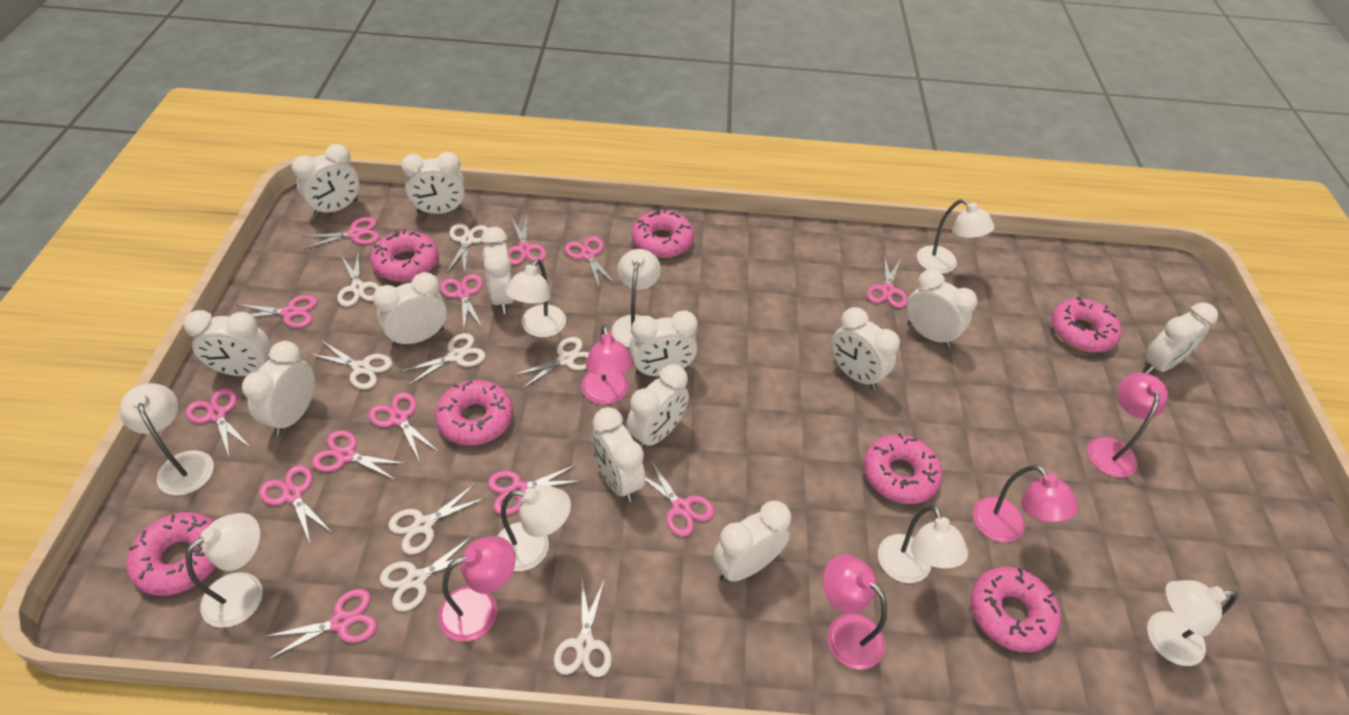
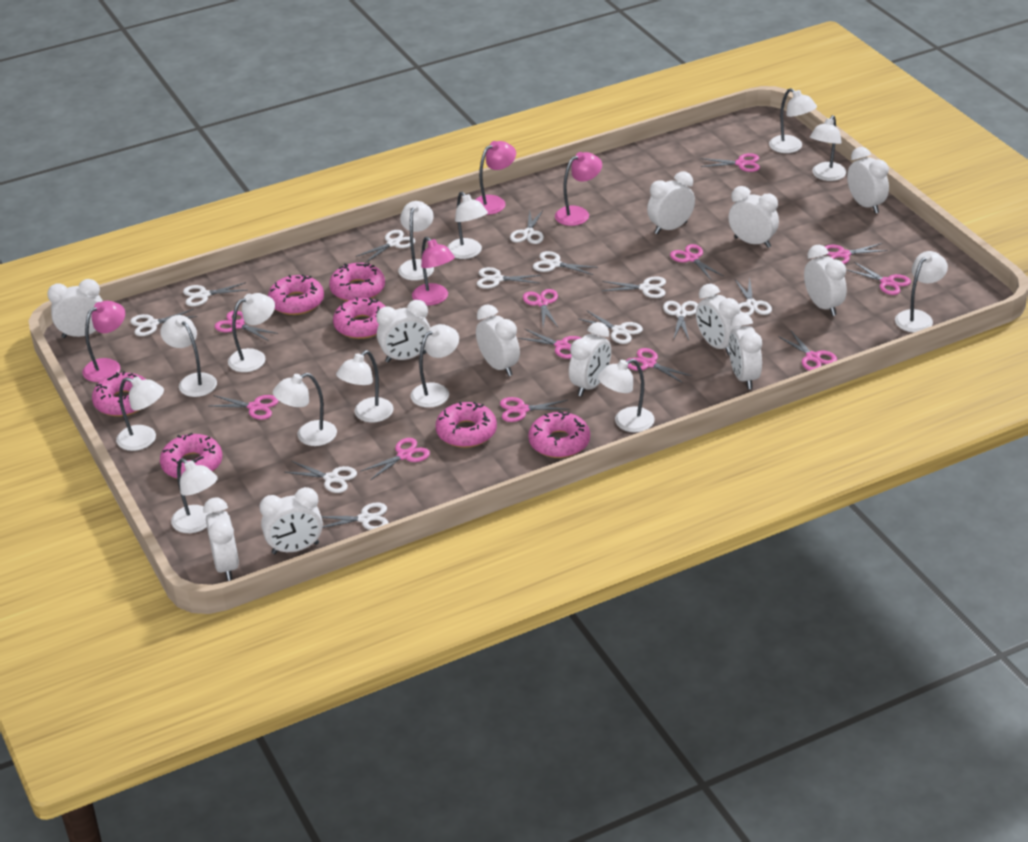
pink lamp: 5 -> 4
pink scissors: 13 -> 12
white clock: 13 -> 12
white lamp: 8 -> 13
white scissors: 8 -> 12

